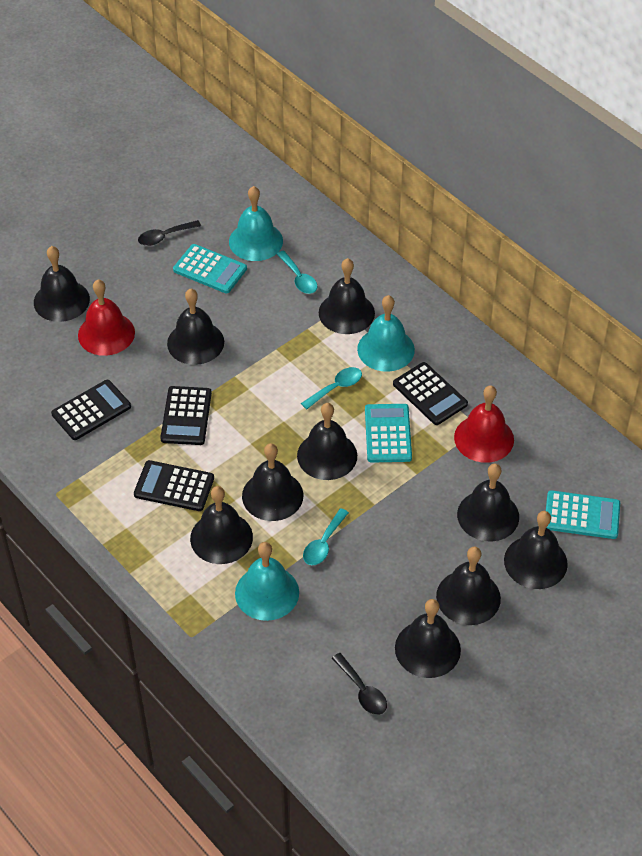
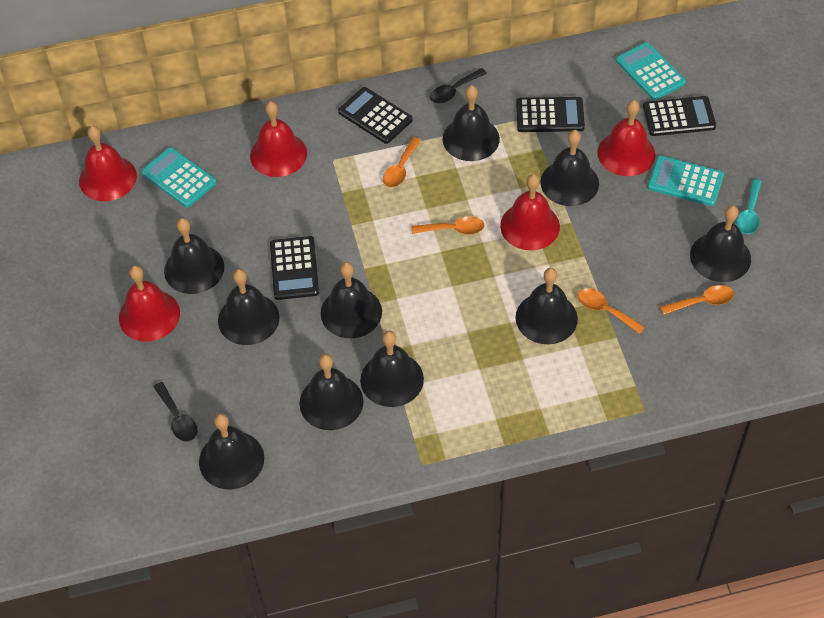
orange spoon: 0 -> 4
red bell: 2 -> 5
turquoise bell: 3 -> 0
turquoise spoon: 3 -> 1

